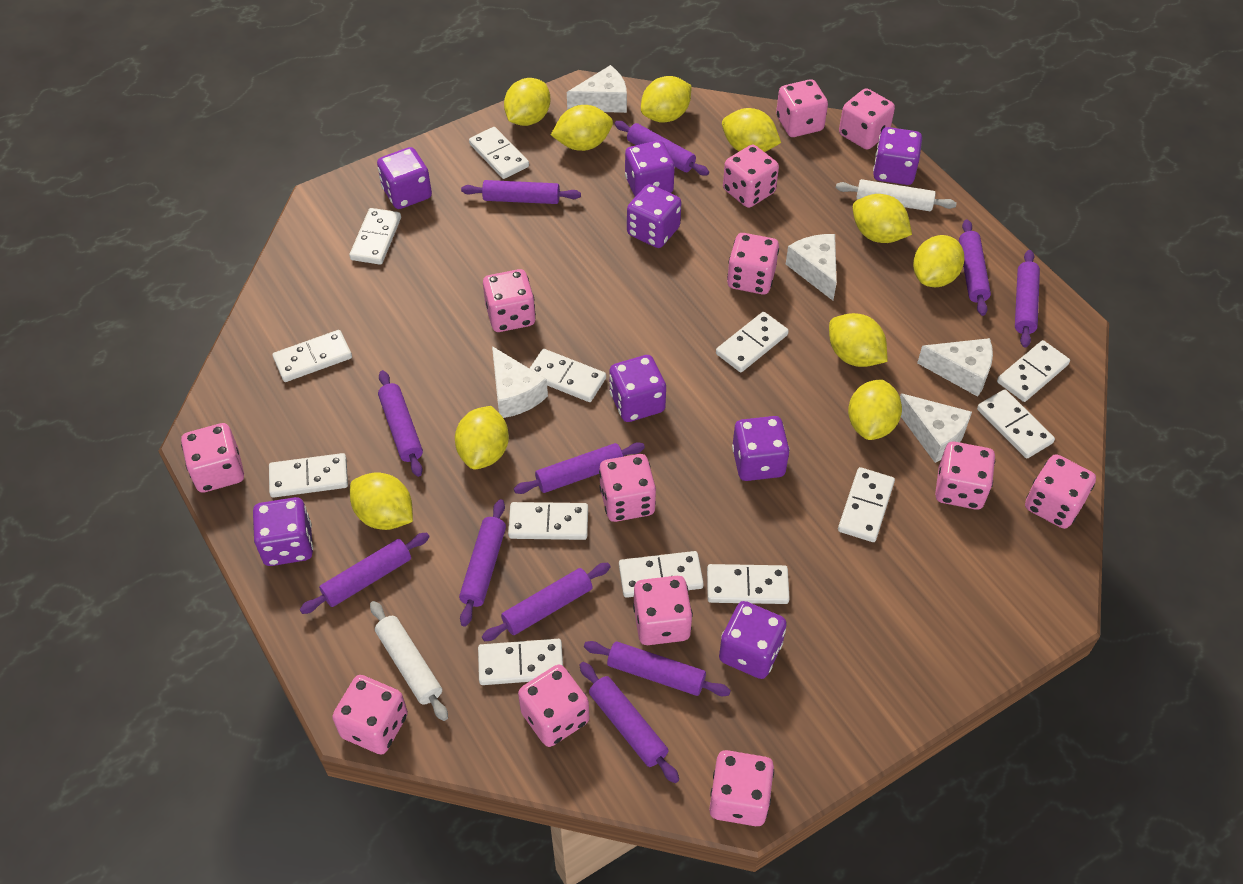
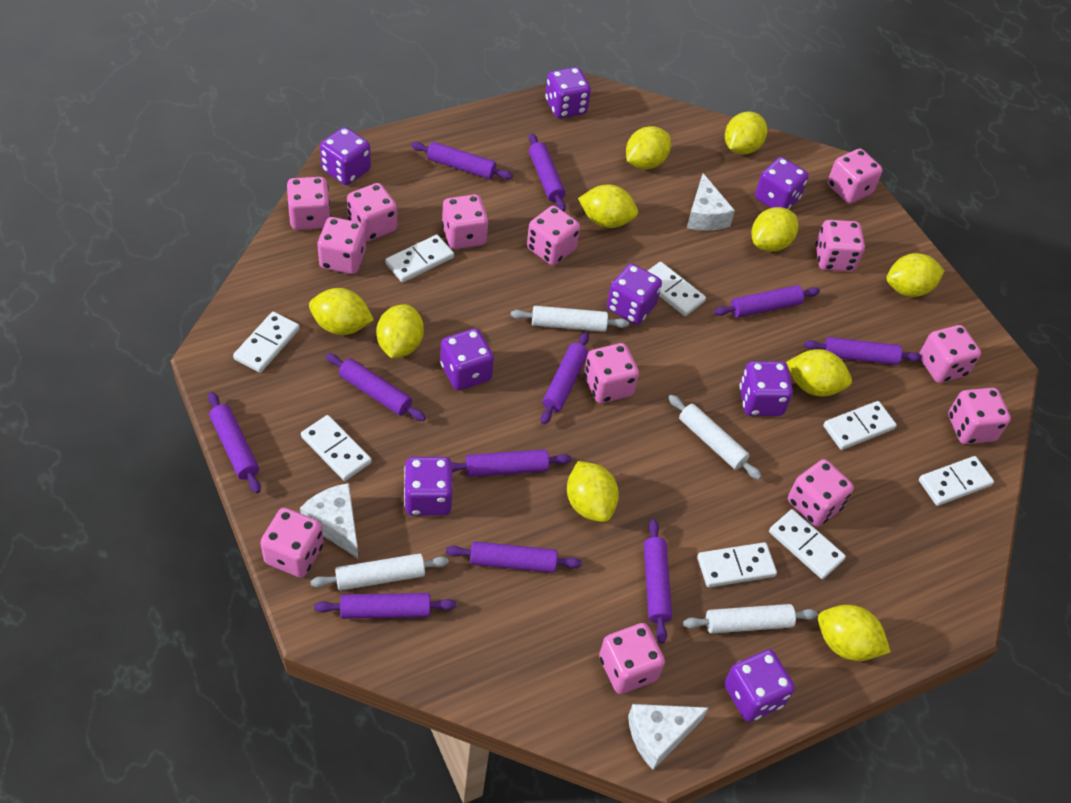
white cheese: 5 -> 3
white domino: 13 -> 8
white rolling pin: 2 -> 4

